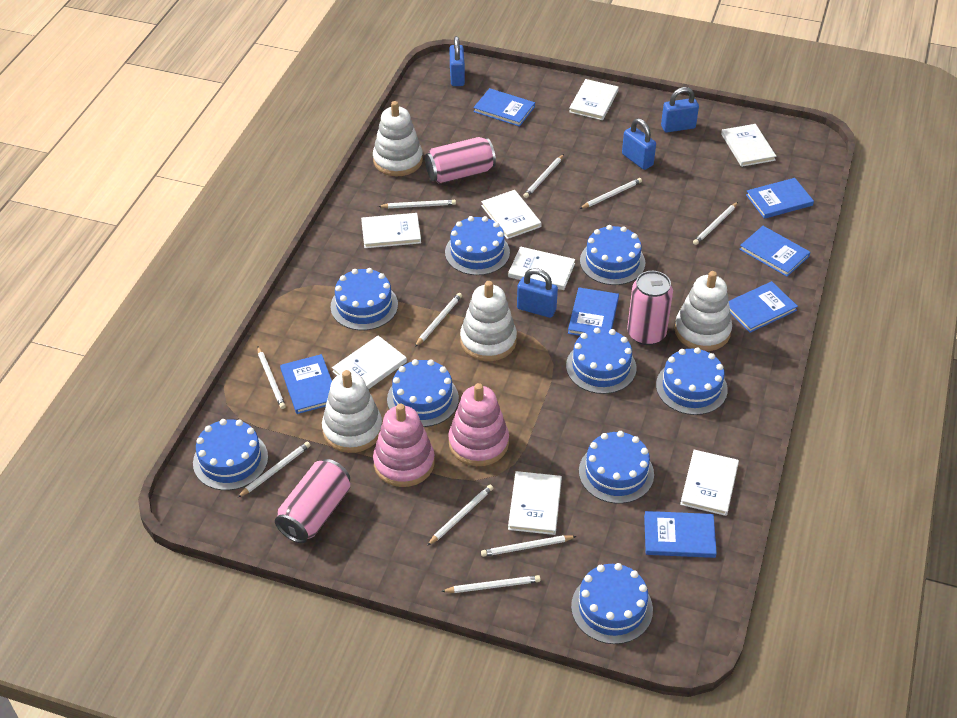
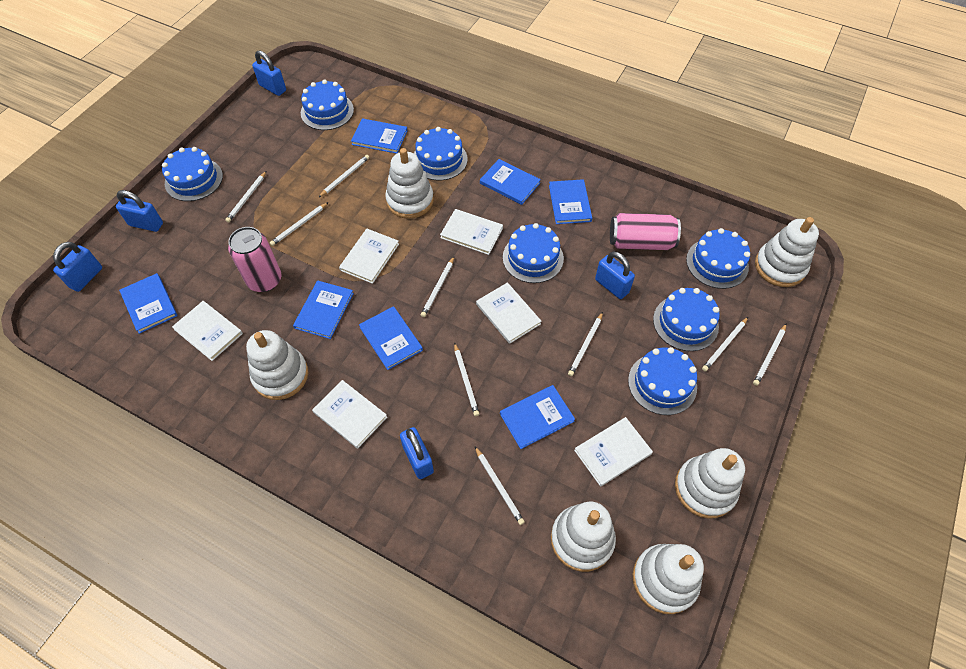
blue cake: 9 -> 7
blue padlock: 4 -> 5
pink can: 3 -> 2
pink stacking toy: 2 -> 0
white book: 8 -> 6
white pencil: 10 -> 9
white stacking toy: 4 -> 6

